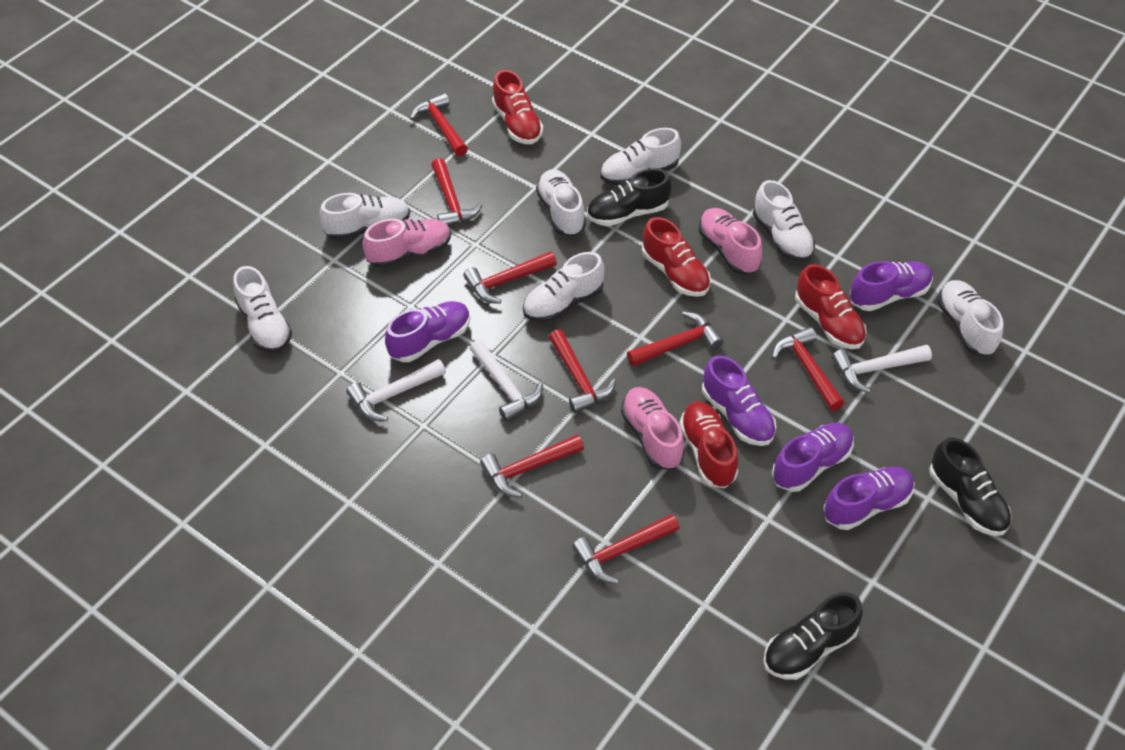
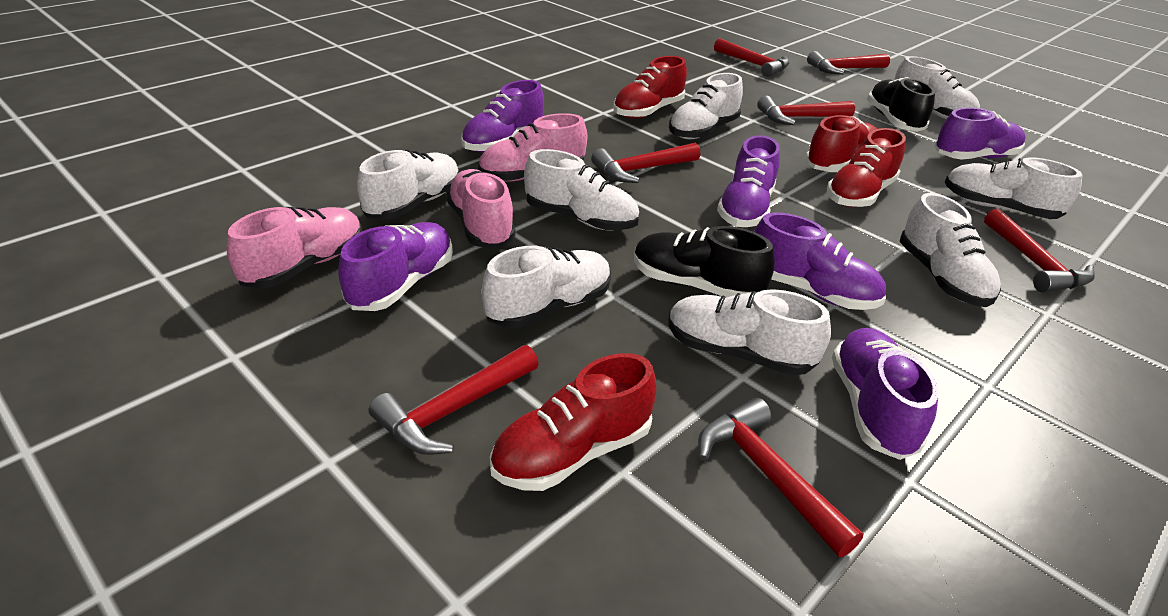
black shoe: 3 -> 2
purple shoe: 5 -> 6
red hammer: 8 -> 7
white hammer: 3 -> 0
white shoe: 7 -> 8

